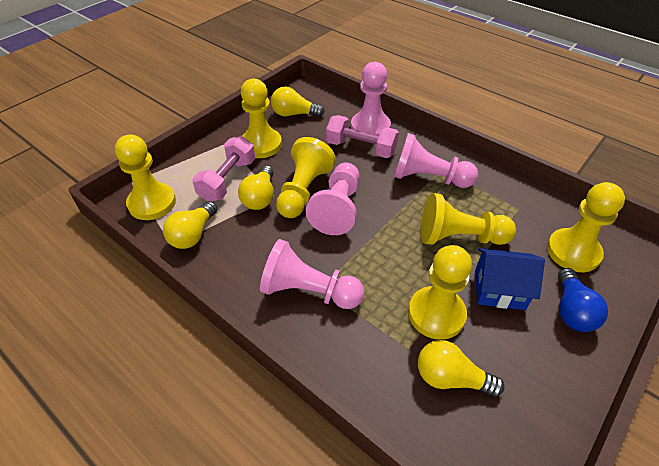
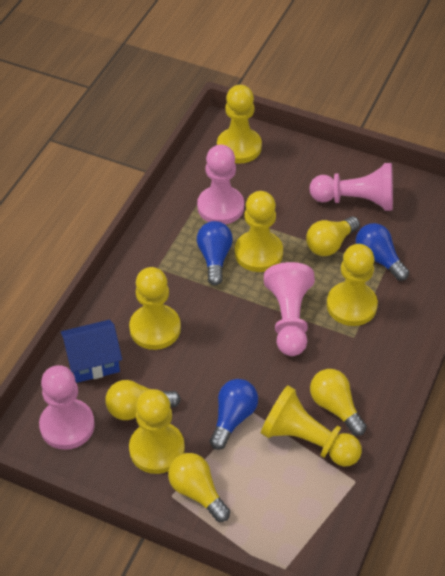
blue light bulb: 1 -> 3
pink dumbbell: 2 -> 0

